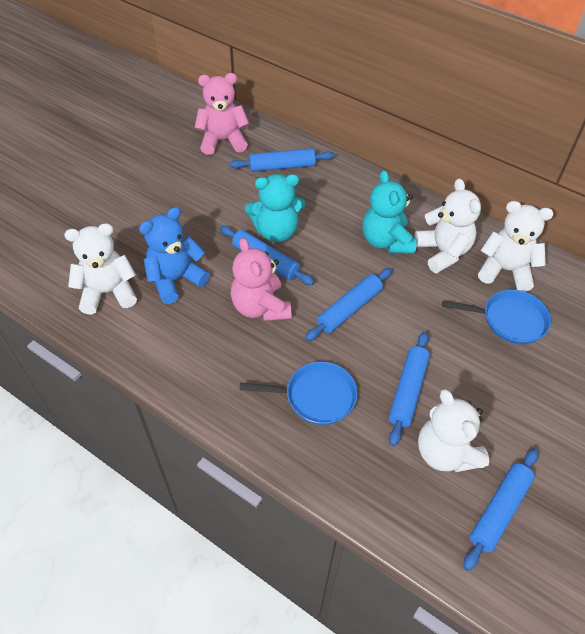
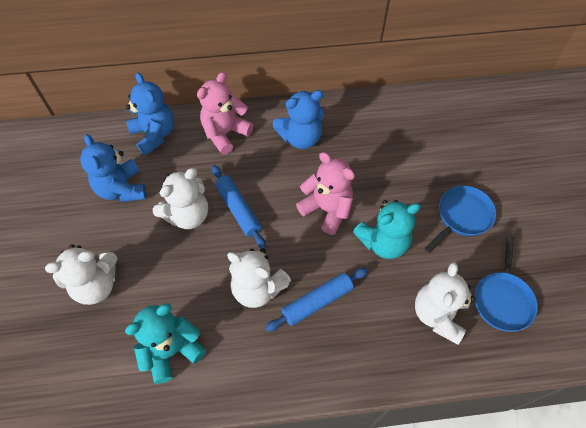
blue rolling pin: 5 -> 2
blue teddy bear: 1 -> 3

